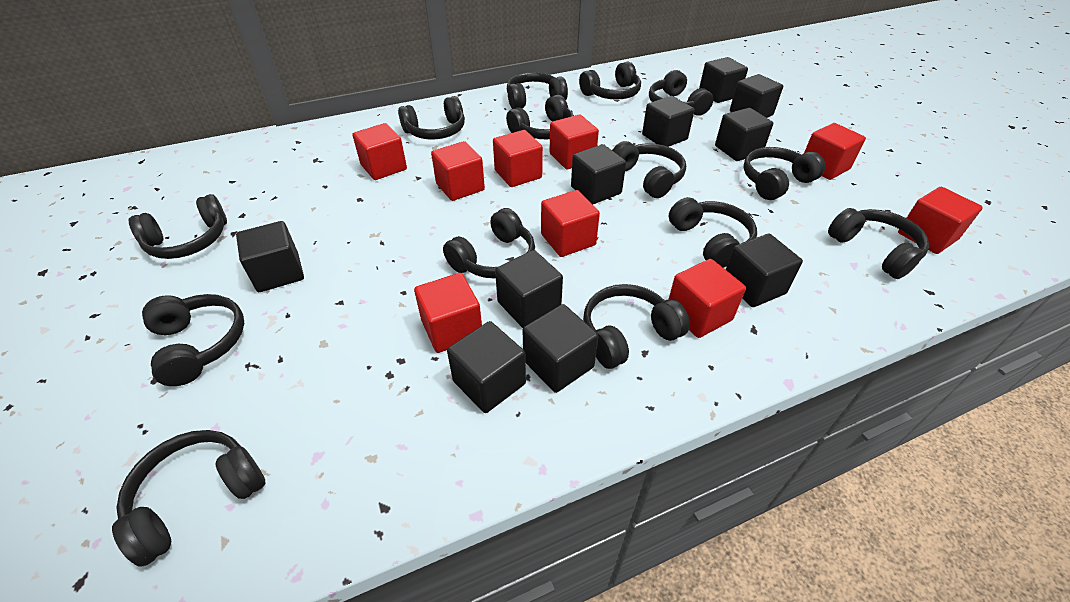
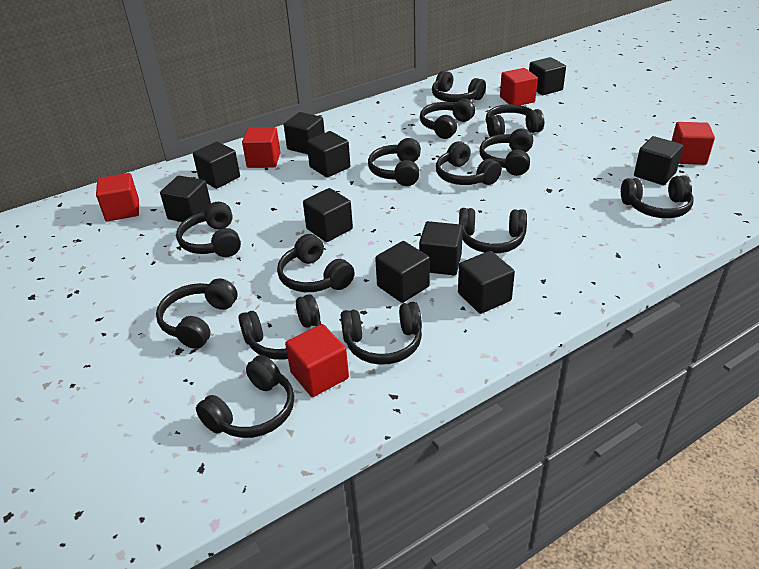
red cube: 9 -> 5

